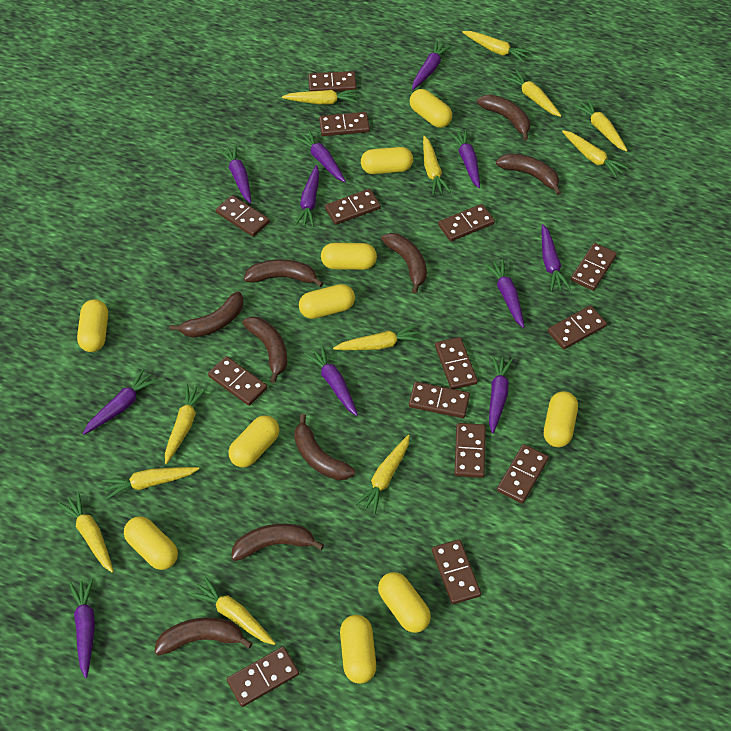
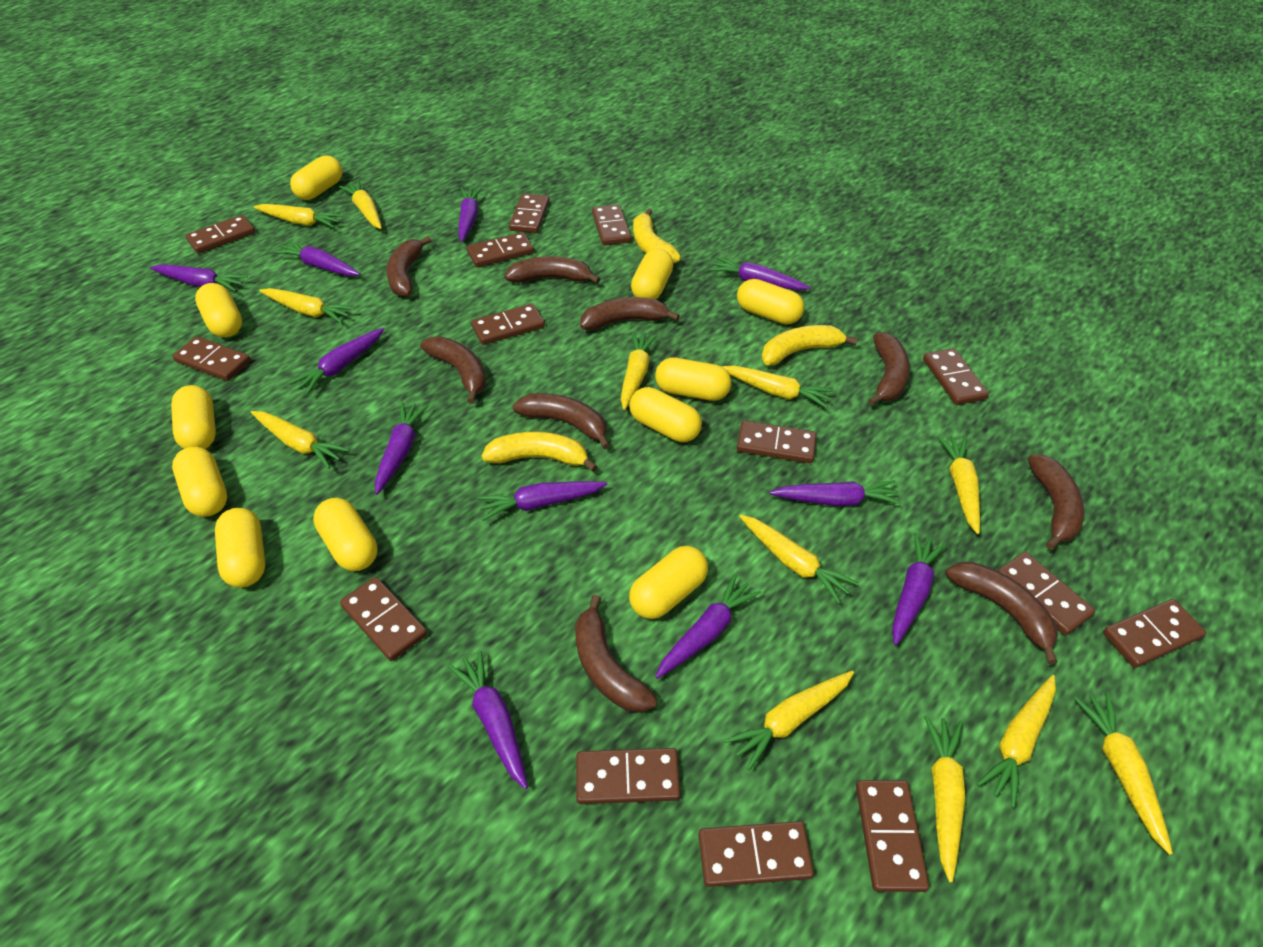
yellow banana: 0 -> 3
yellow capsule: 10 -> 11

